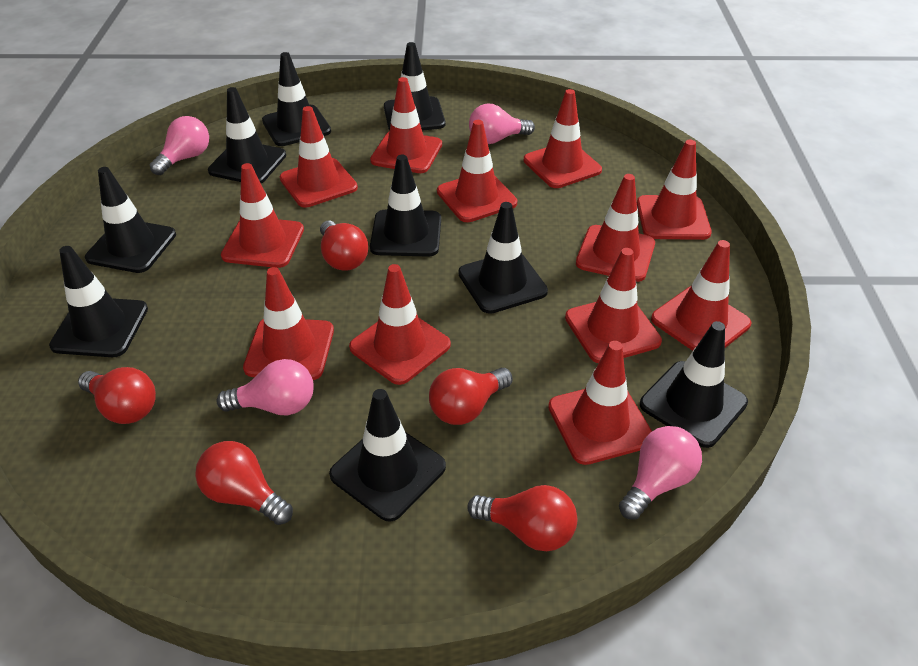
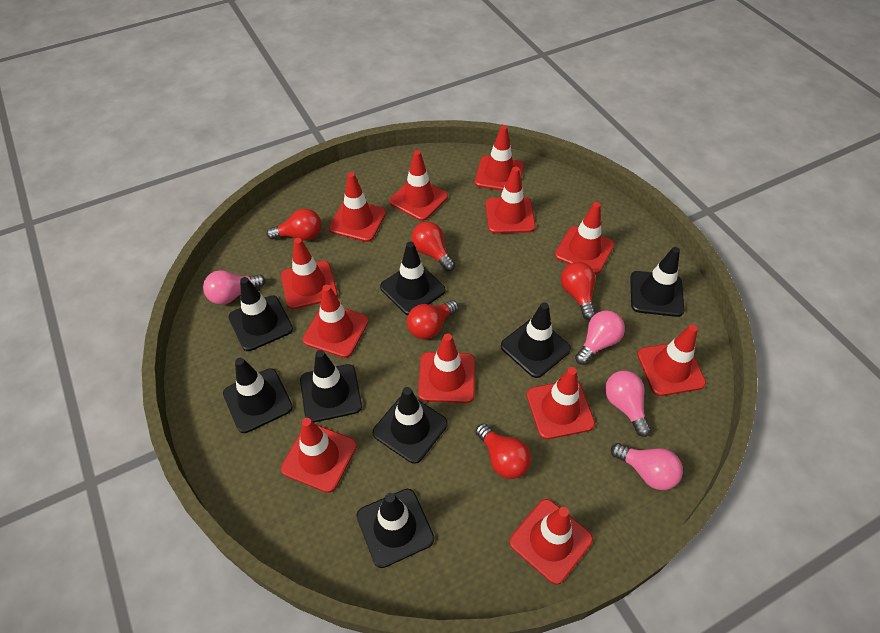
black traffic cone: 9 -> 8

